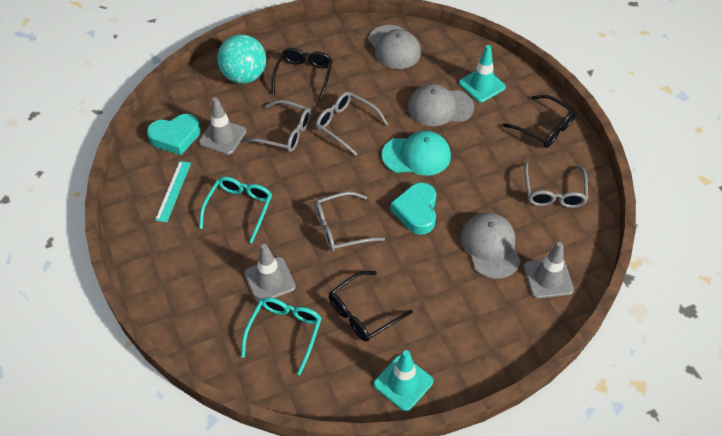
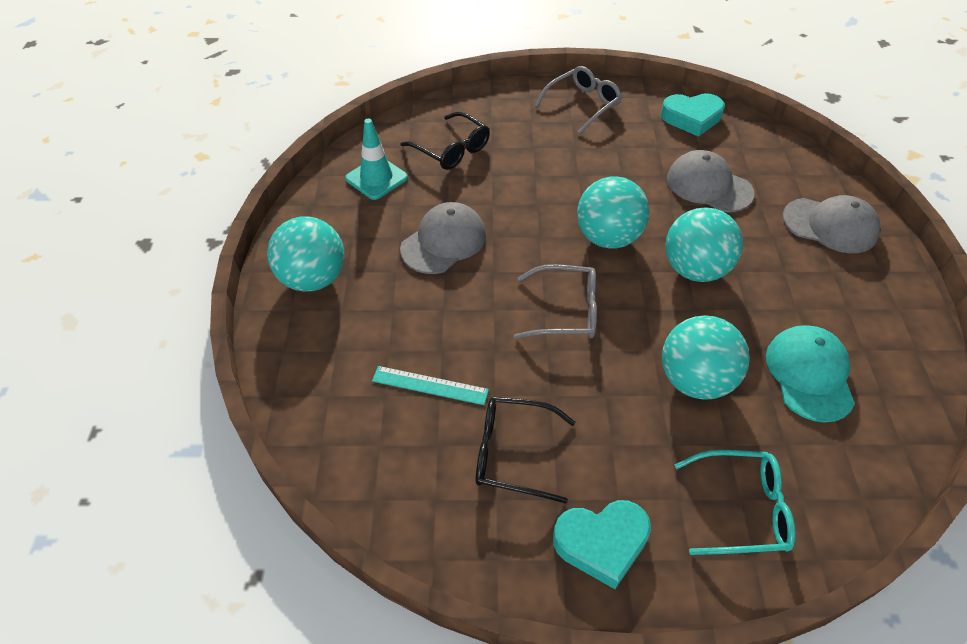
black glasses: 3 -> 2
grey glasses: 4 -> 2
grey traffic cone: 3 -> 0
turquoise ball: 1 -> 4
turquoise glasses: 2 -> 1
turquoise traffic cone: 2 -> 1

